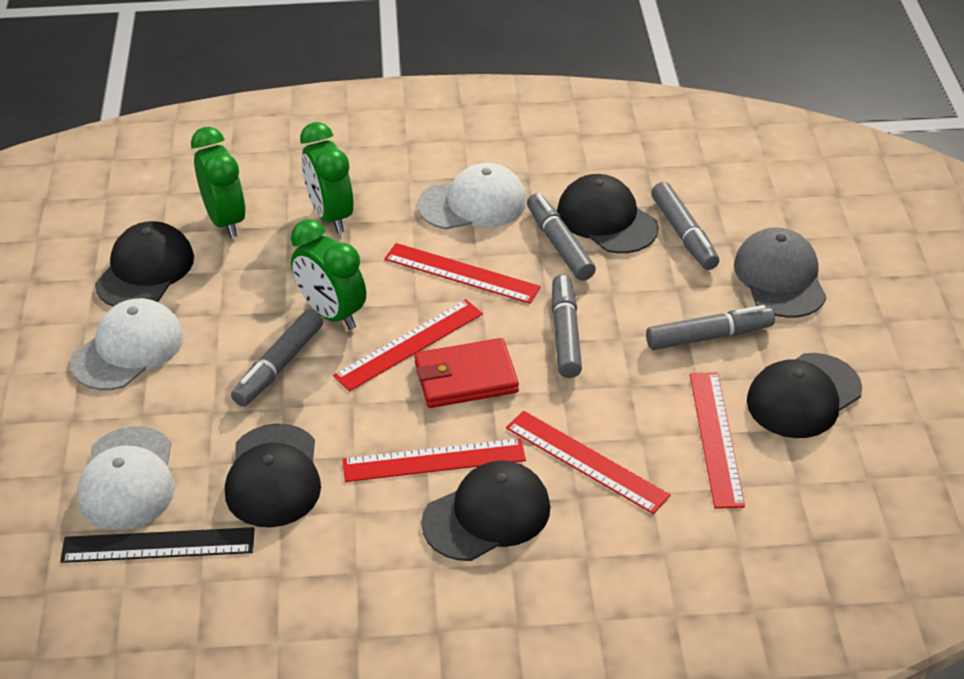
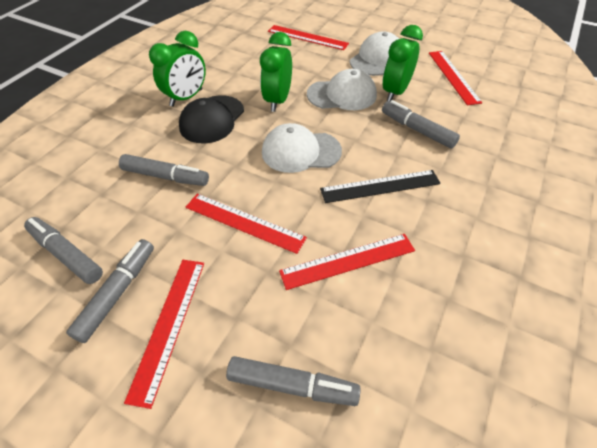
black cap: 5 -> 1
grey cap: 1 -> 0
red wallet: 1 -> 0

